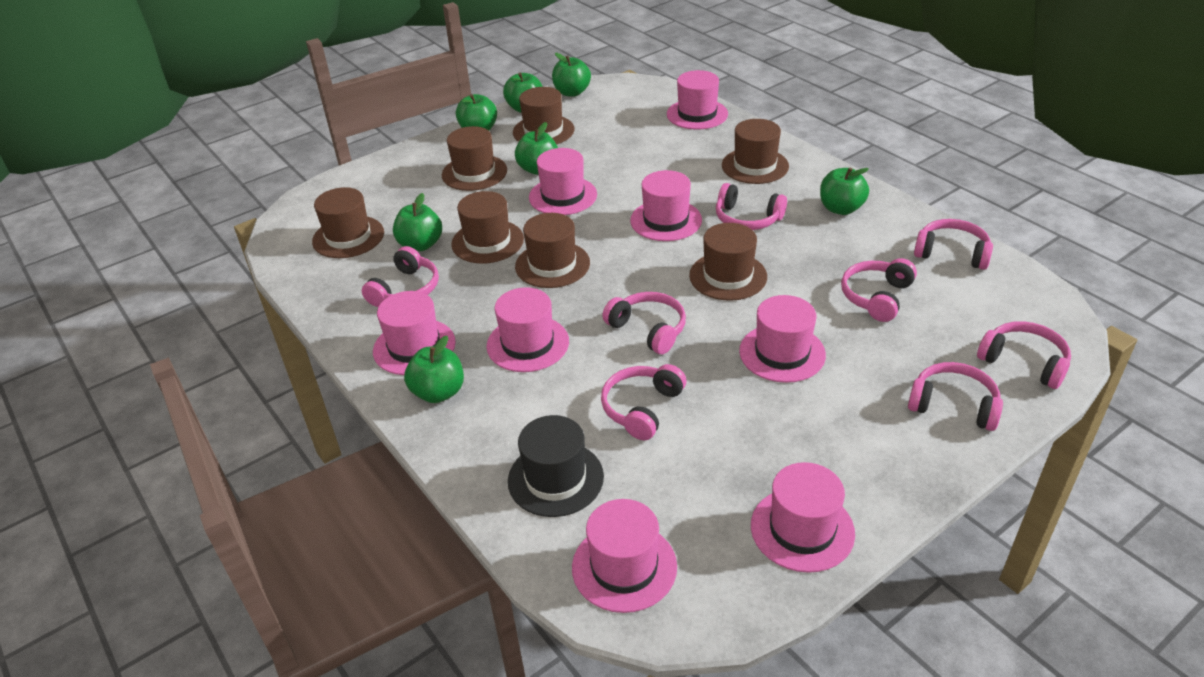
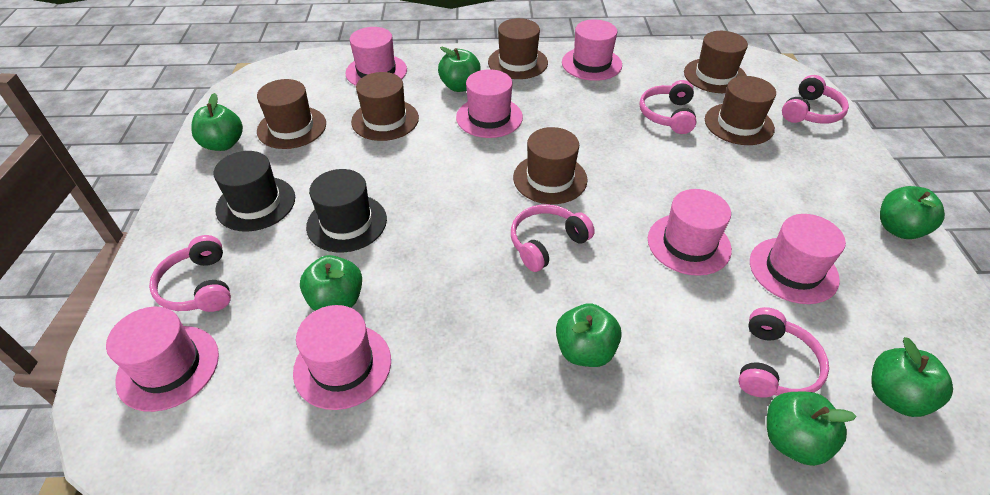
black hat: 1 -> 2
brown hat: 7 -> 6
pink hat: 8 -> 7
pink headphones: 8 -> 5

